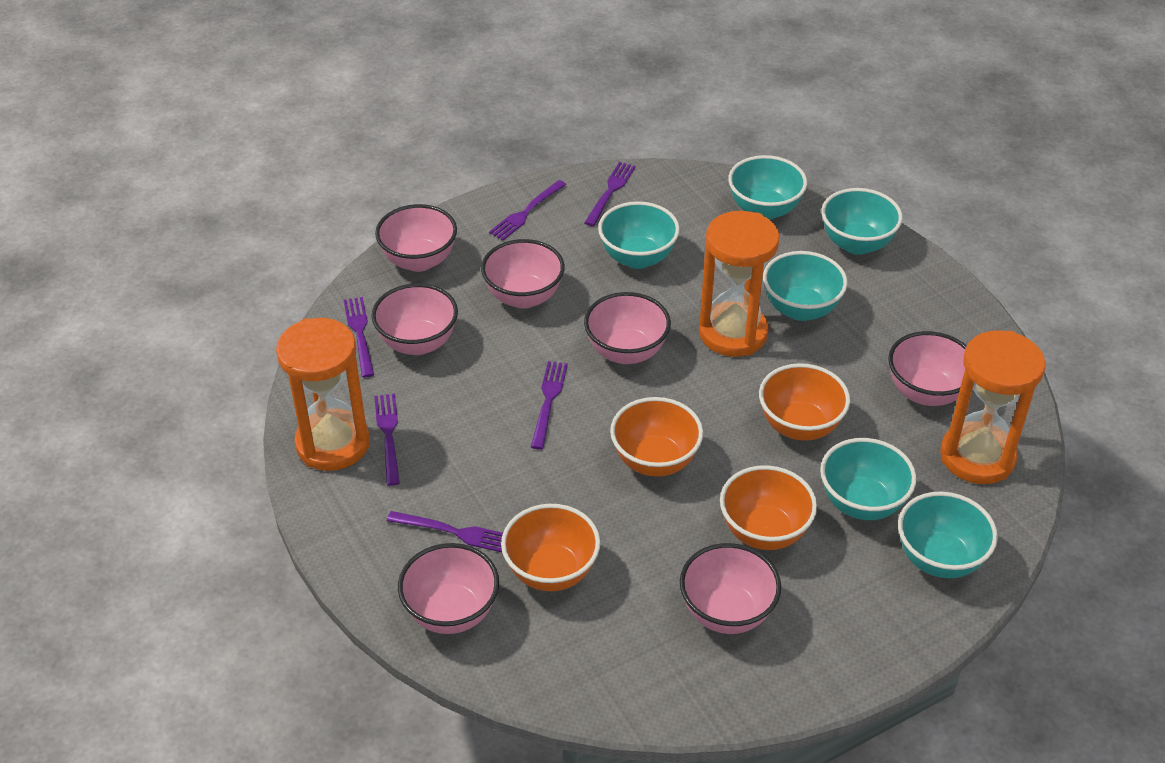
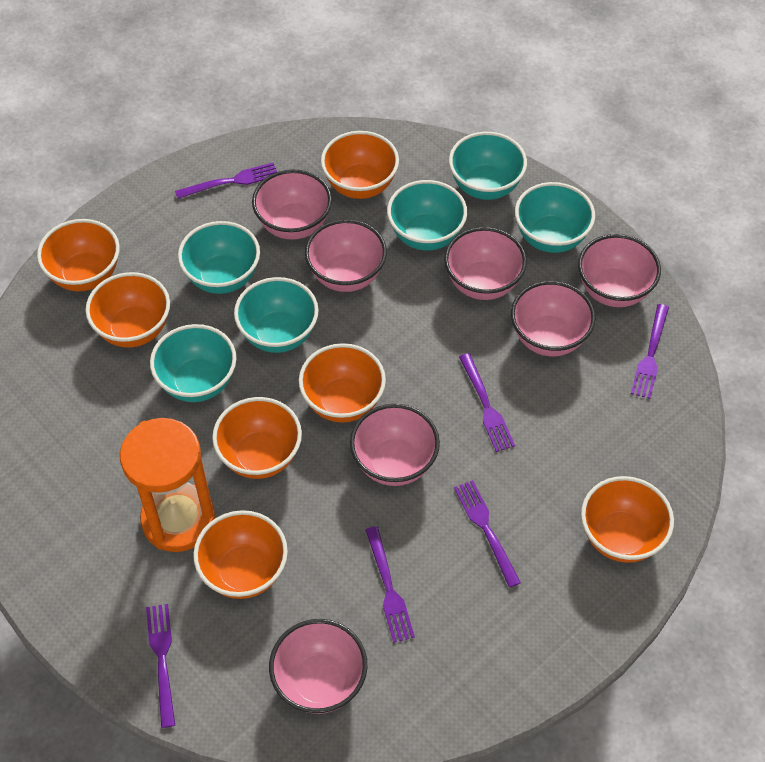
orange bowl: 4 -> 7
orange hourglass: 3 -> 1

